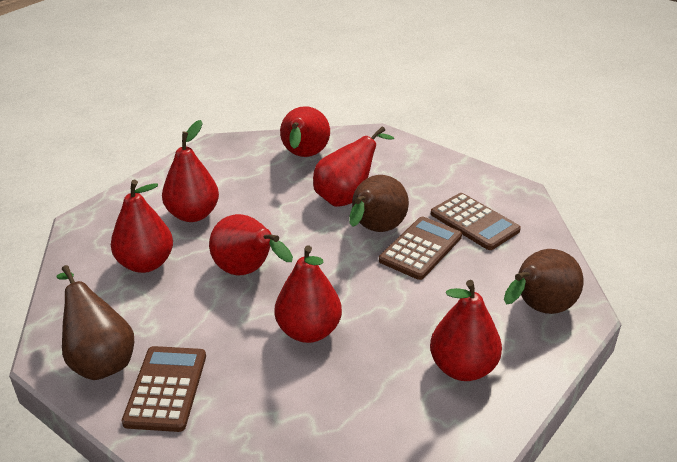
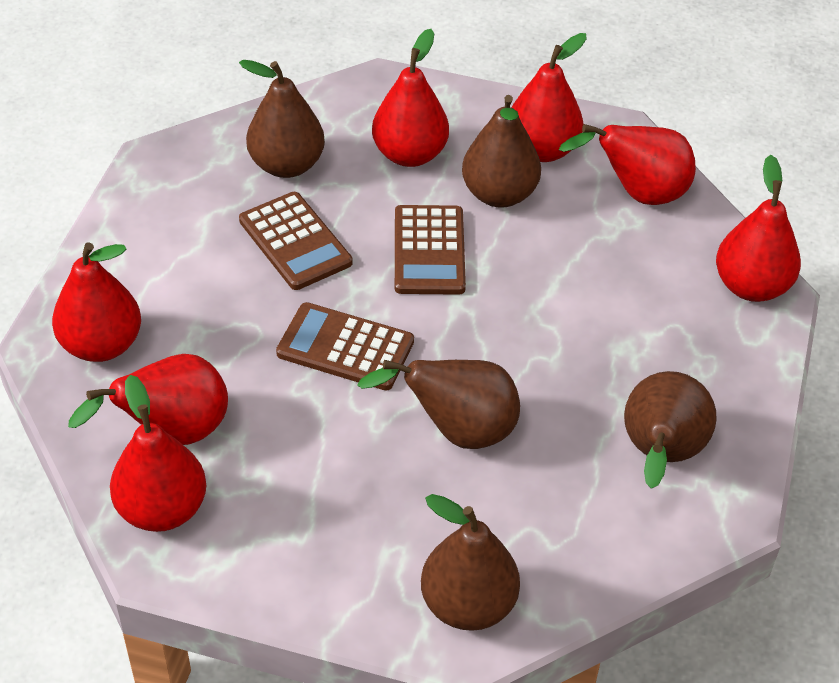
brown pear: 3 -> 5

